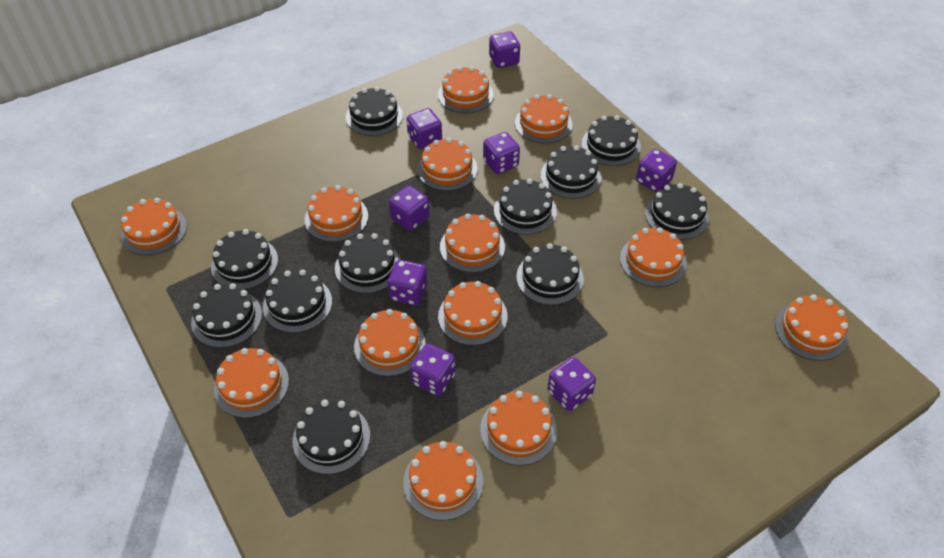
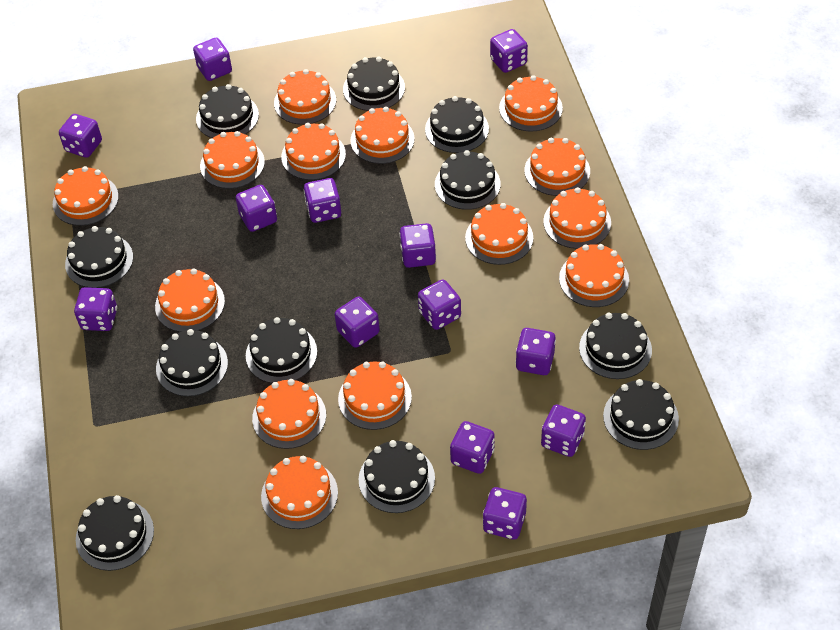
orange cake: 13 -> 14
purple dice: 8 -> 13

